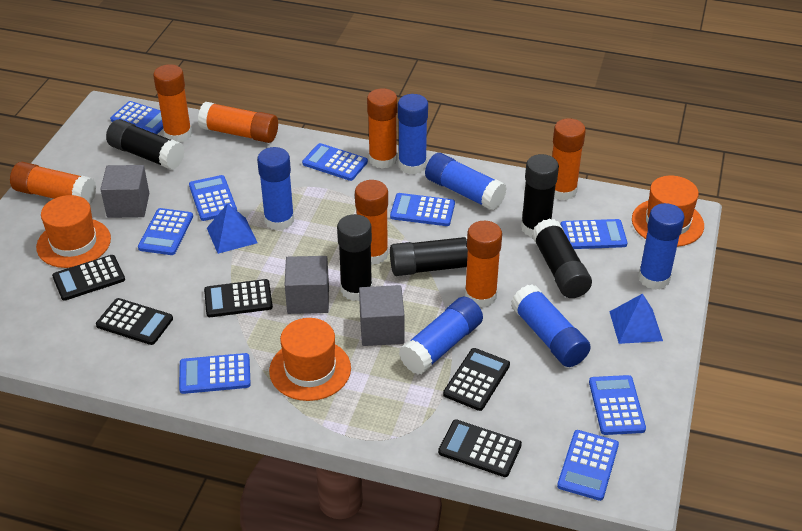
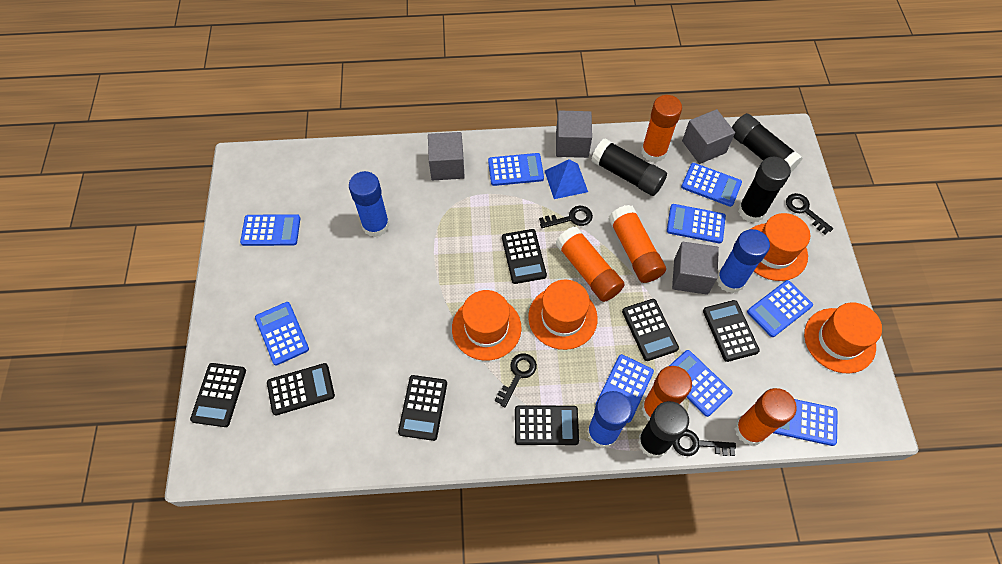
black calculator: 5 -> 7
black glue stick: 5 -> 4
black key: 0 -> 4
blue glue stick: 6 -> 3
blue pyramid: 2 -> 1
grey cube: 3 -> 4
orange glue stick: 7 -> 5
orange hat: 3 -> 4

